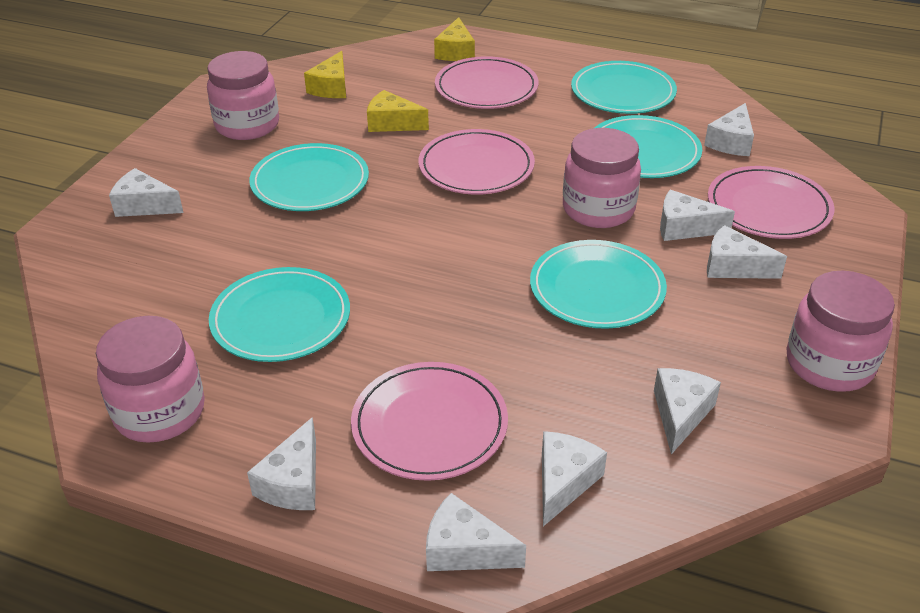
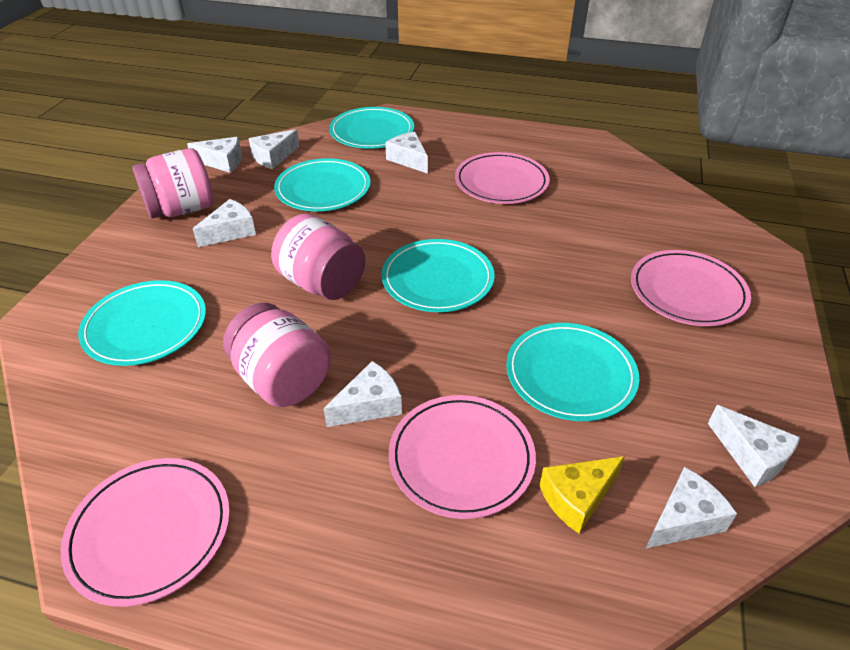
pink jar: 4 -> 3
white cheese: 8 -> 7
yellow cheese: 3 -> 1

